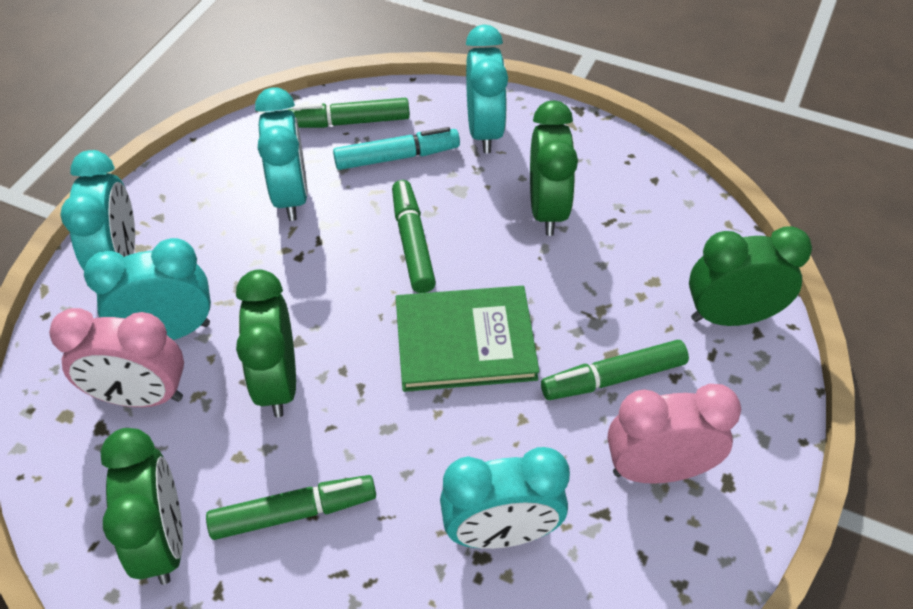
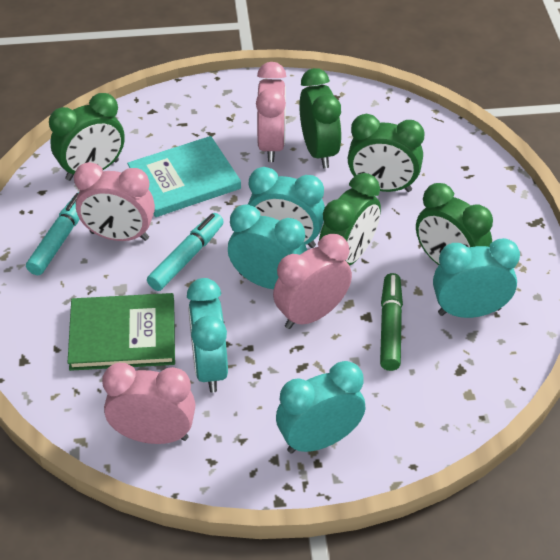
green clock: 4 -> 5
green marker: 4 -> 1
pink clock: 2 -> 4
turquoise book: 0 -> 1
turquoise marker: 1 -> 2

